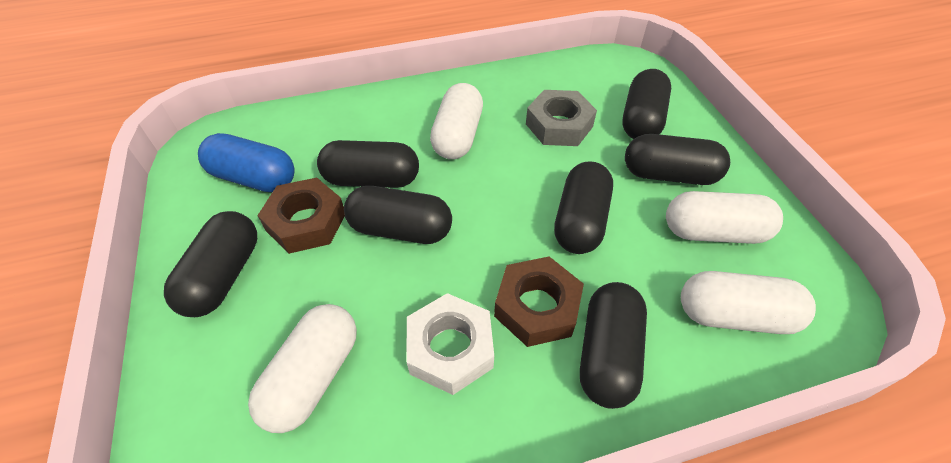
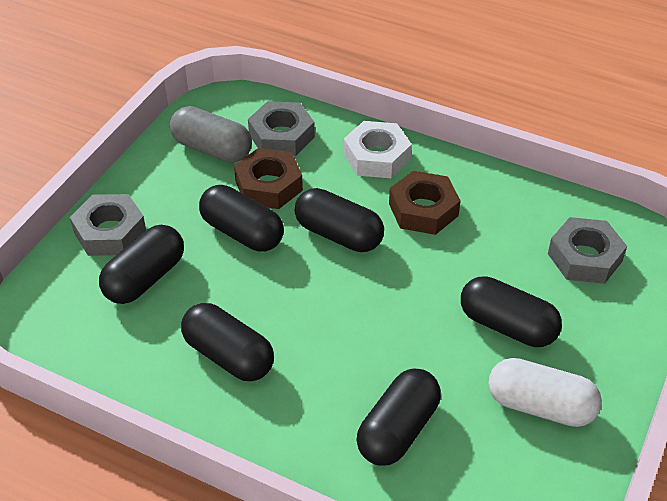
black capsule: 7 -> 6
blue capsule: 1 -> 0
grey capsule: 0 -> 1
grey nut: 1 -> 3
white capsule: 4 -> 1

